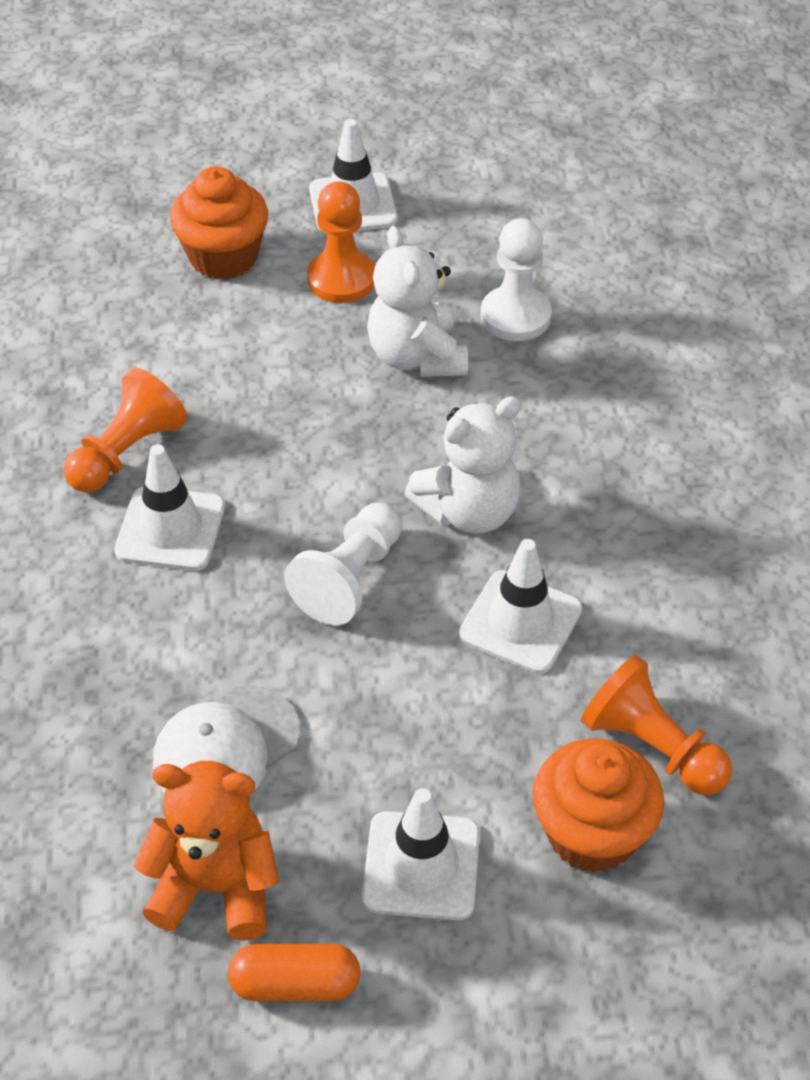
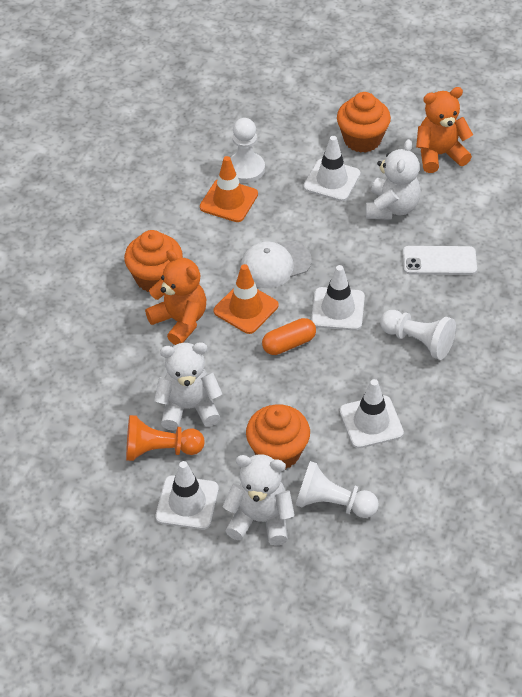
orange cupcake: 2 -> 3
orange pawn: 3 -> 1
orange teddy bear: 1 -> 2
orange traffic cone: 0 -> 2
white pawn: 2 -> 3
white phone: 0 -> 1
white teddy bear: 2 -> 3

